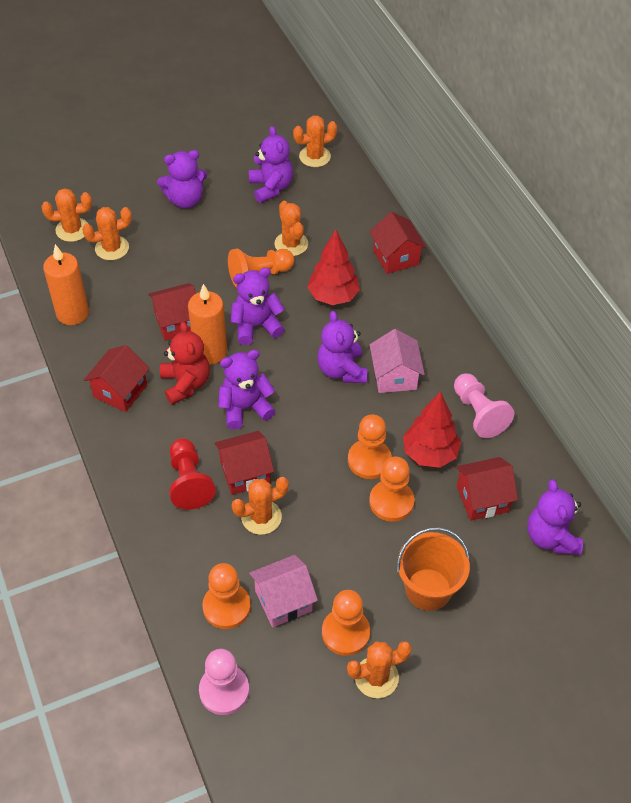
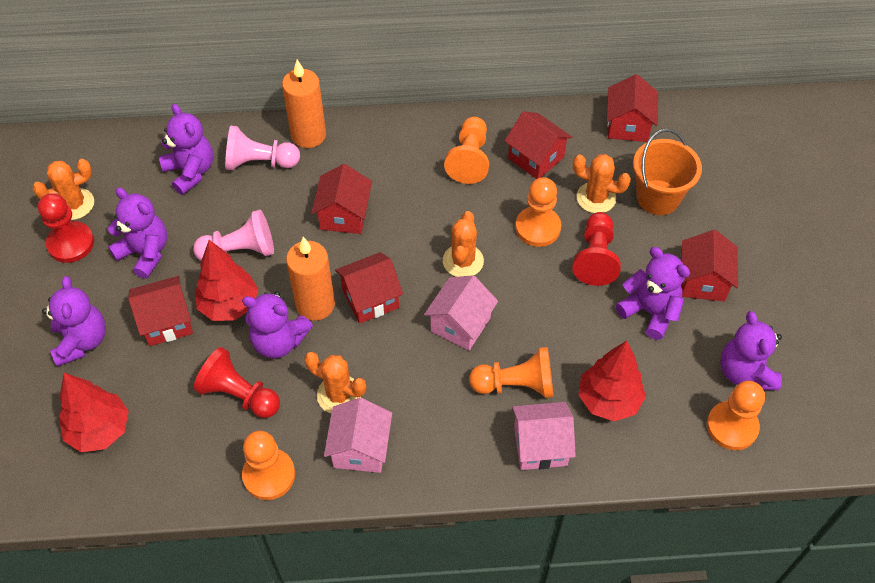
orange cactus: 6 -> 4
pink house: 2 -> 3
red house: 5 -> 6
red pawn: 1 -> 3
red teddy bear: 1 -> 0
red tree: 2 -> 3

